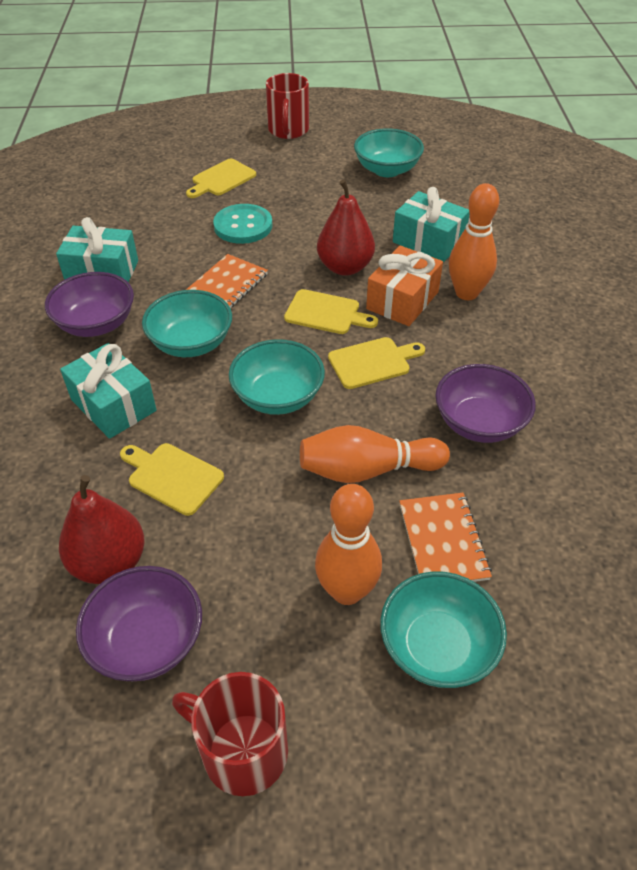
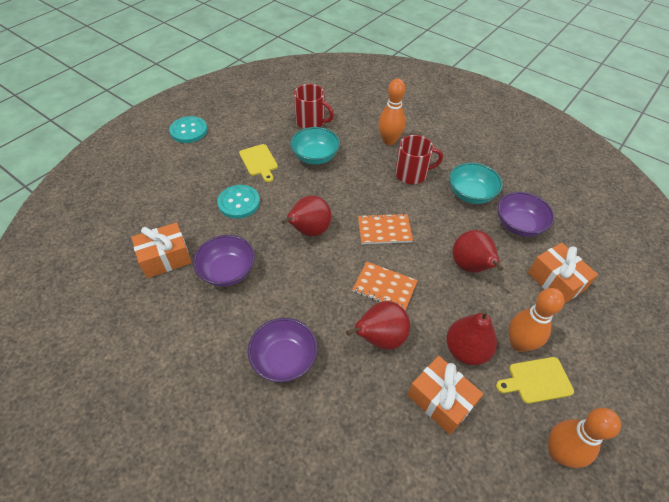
orange gift: 1 -> 3
red pear: 2 -> 4
turquoise bowl: 4 -> 2
turquoise button: 1 -> 2
turquoise gift: 3 -> 0
yellow cutting board: 4 -> 2

